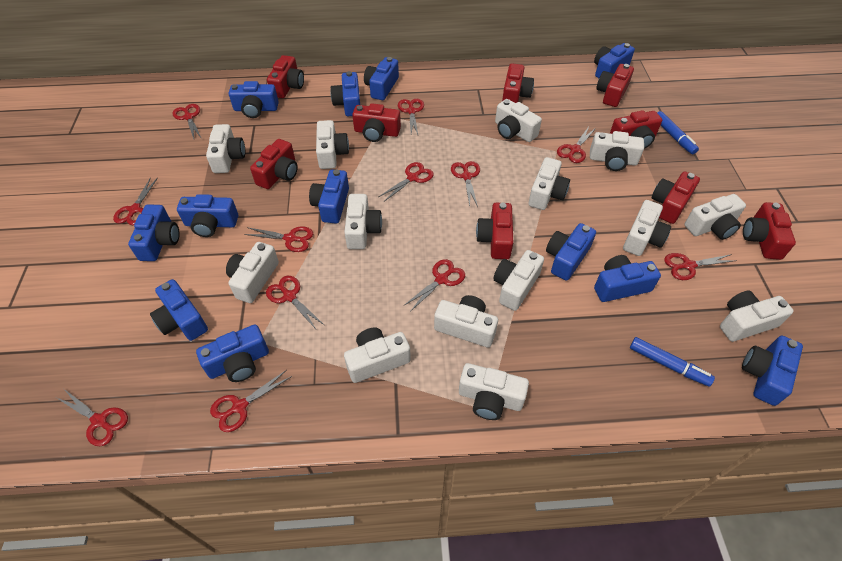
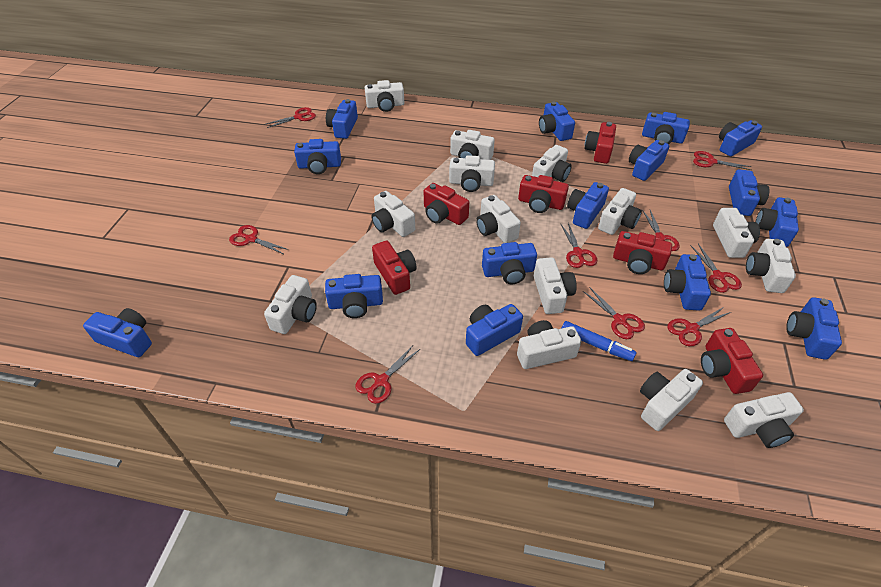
blue camera: 12 -> 15
blue marker: 2 -> 1
red camera: 9 -> 6
red scissors: 12 -> 9

